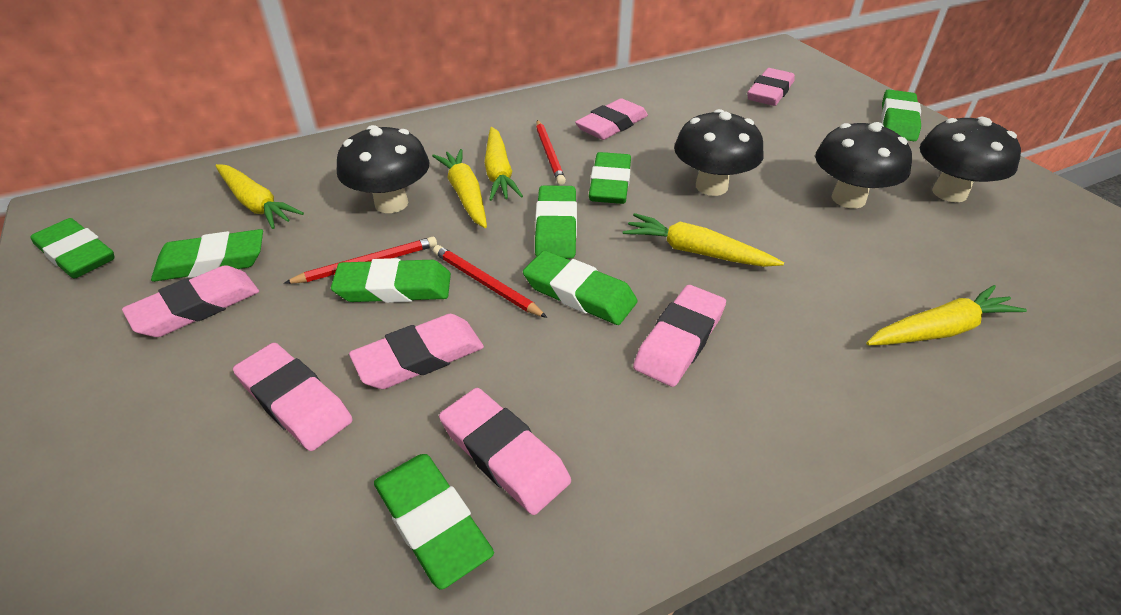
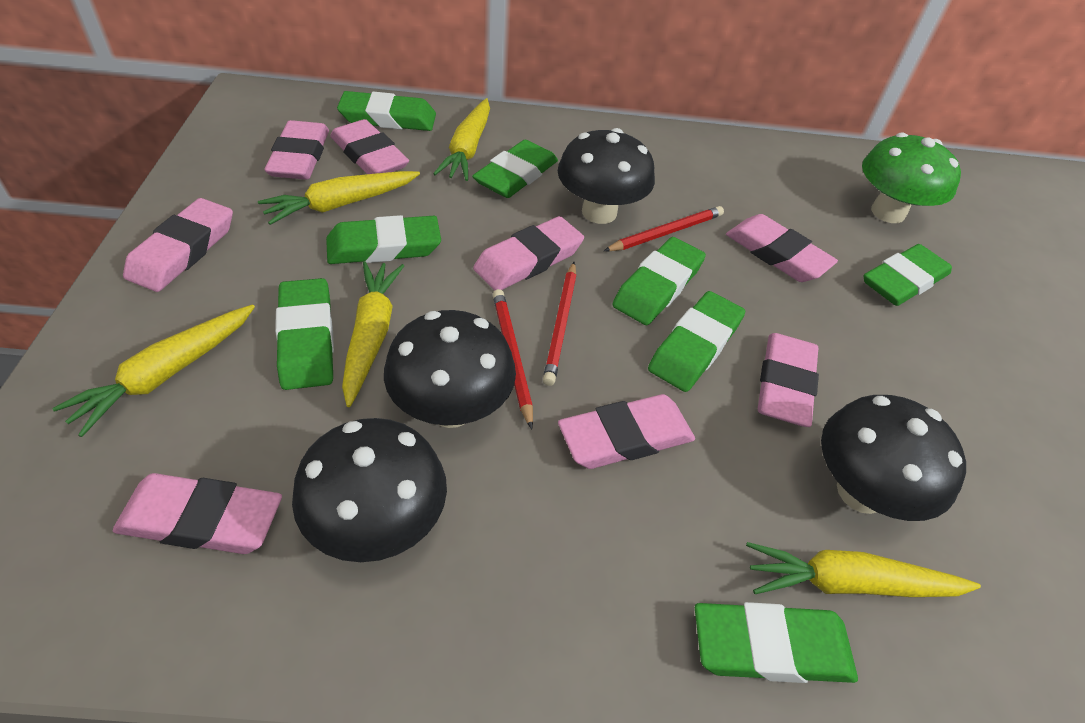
green mushroom: 0 -> 1
pink eraser: 7 -> 8

